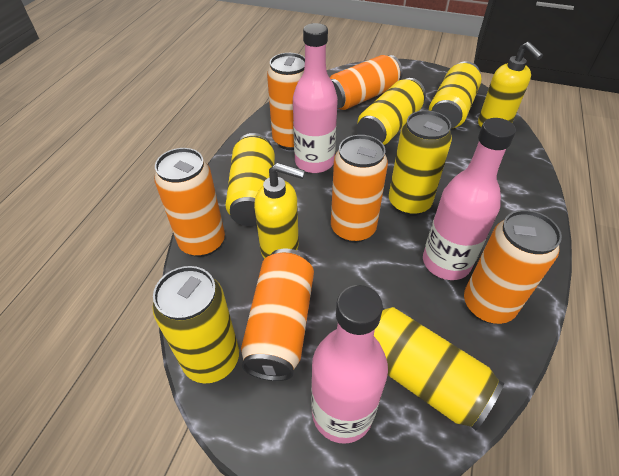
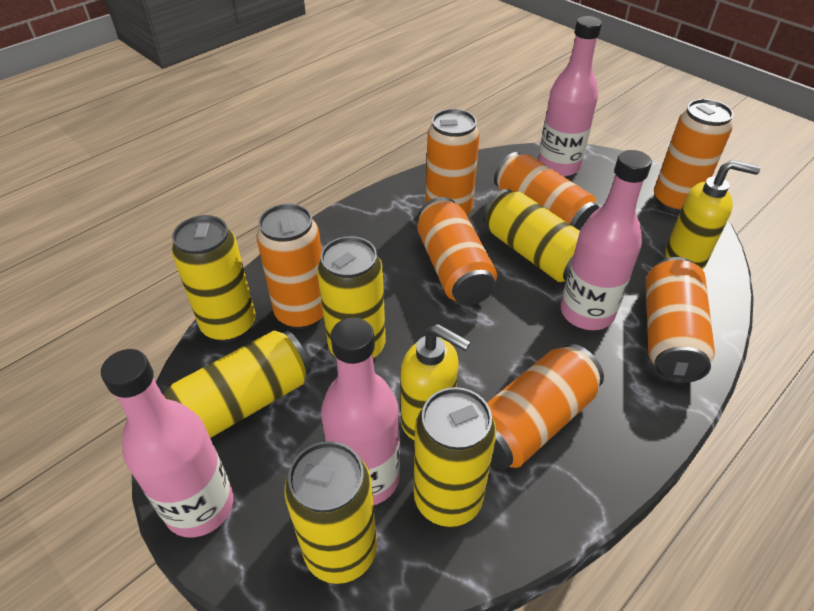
orange can: 6 -> 7
pink bottle: 3 -> 4

